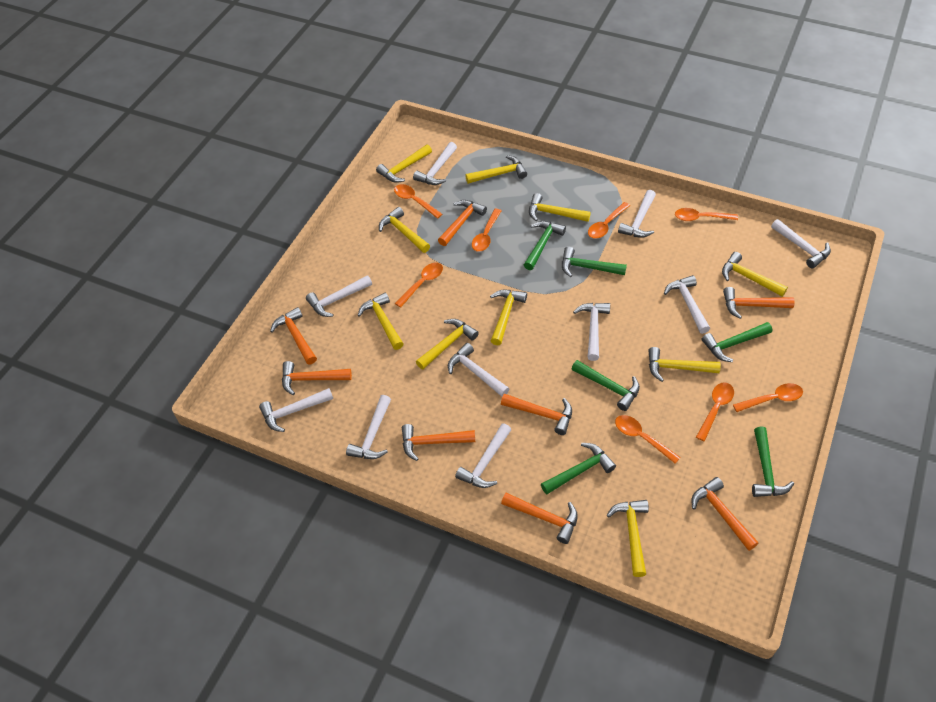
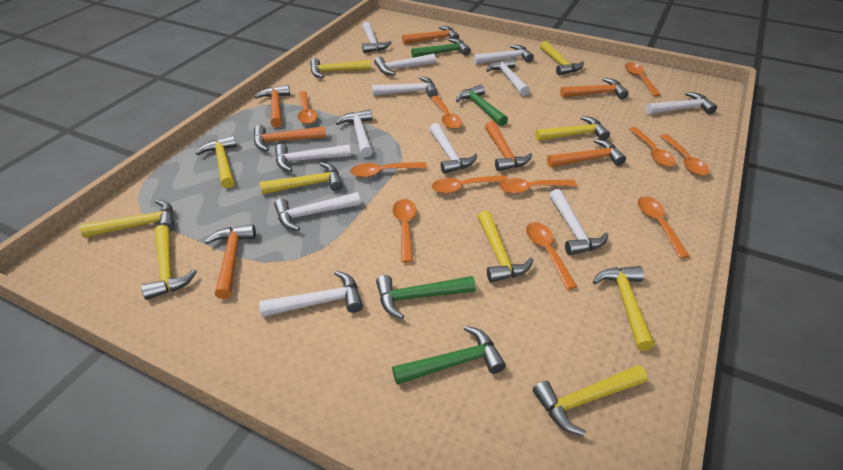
green hammer: 6 -> 4
orange hammer: 8 -> 7
orange spoon: 8 -> 11
white hammer: 10 -> 12

